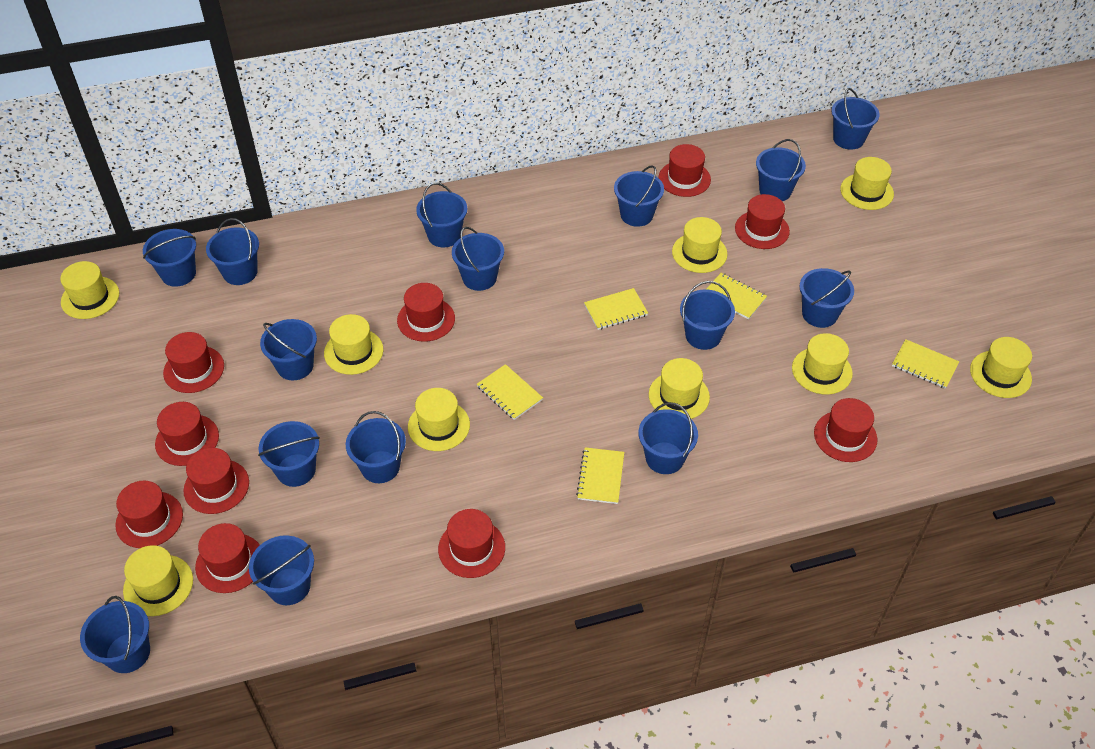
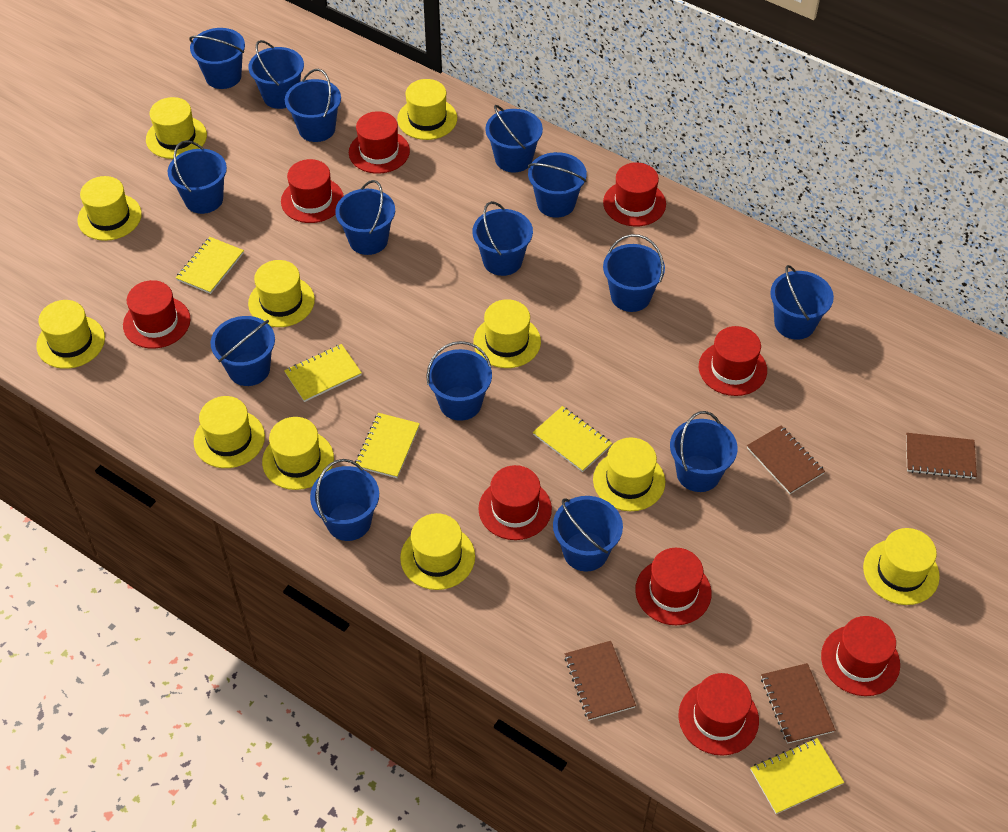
brown notebook: 0 -> 4
red hat: 10 -> 9
yellow hat: 9 -> 11

